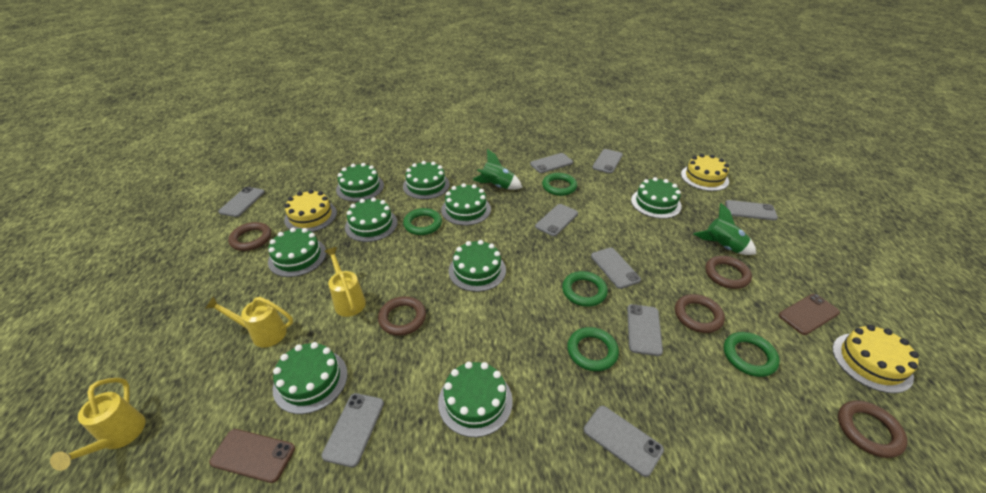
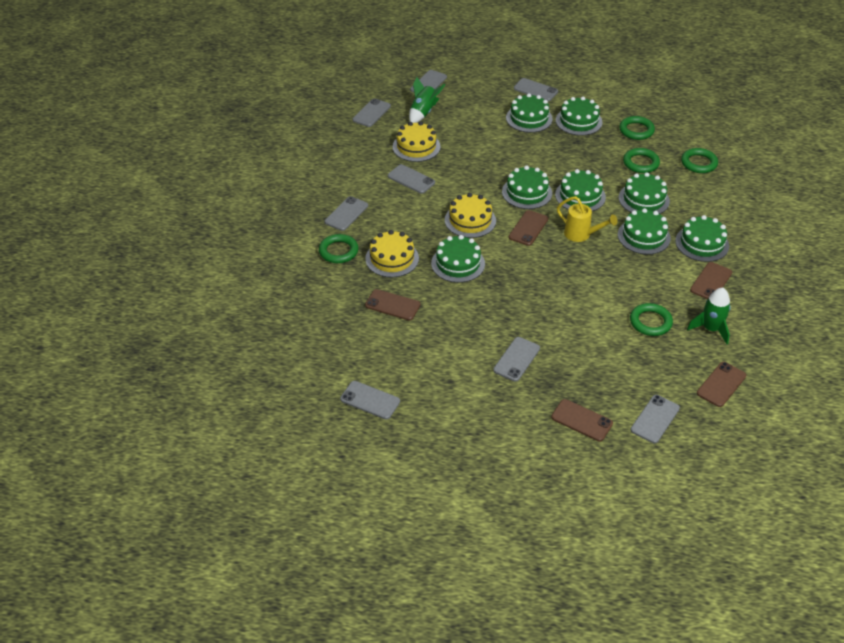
brown phone: 2 -> 5
brown ring: 5 -> 0
green cake: 9 -> 8
grey phone: 9 -> 8
yellow watering can: 3 -> 1

